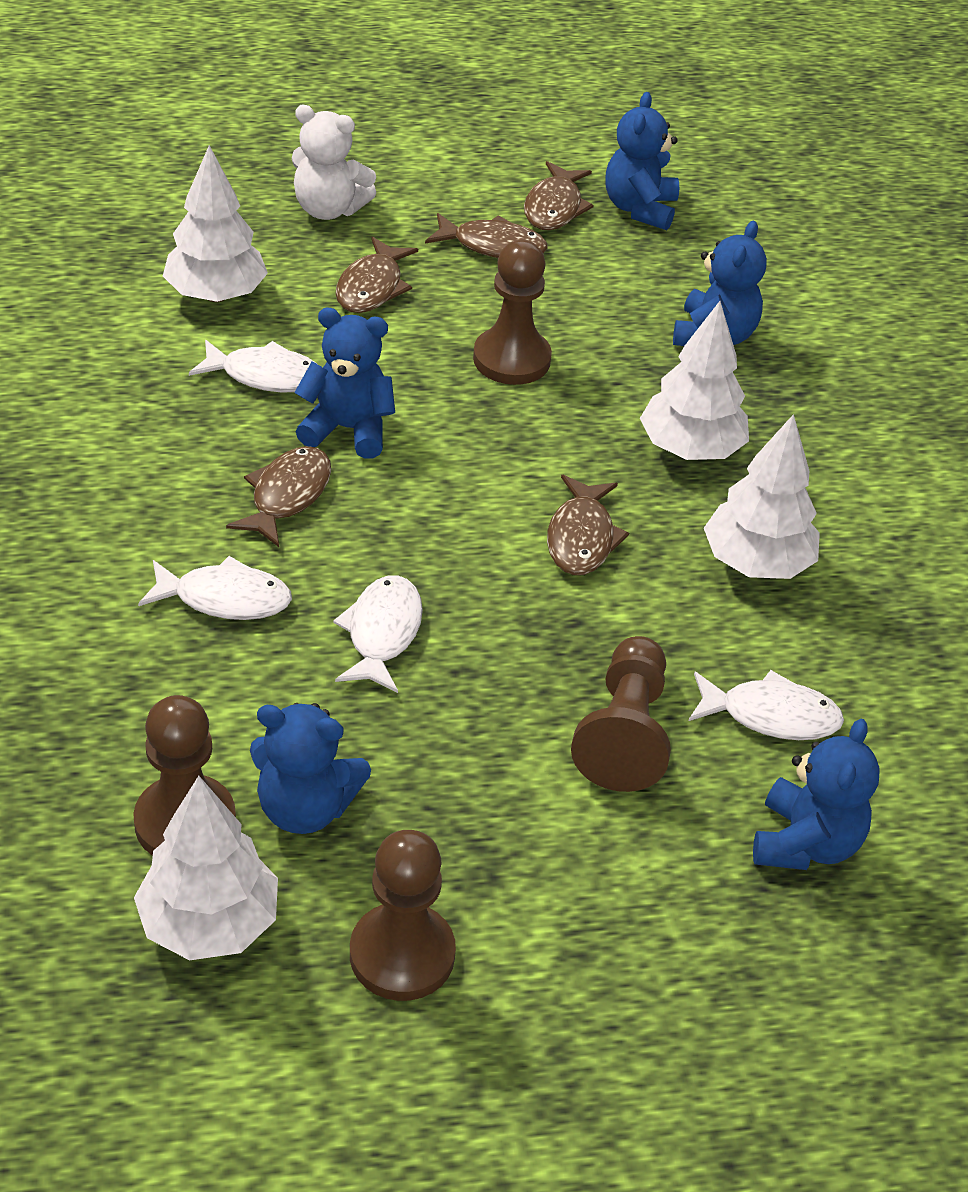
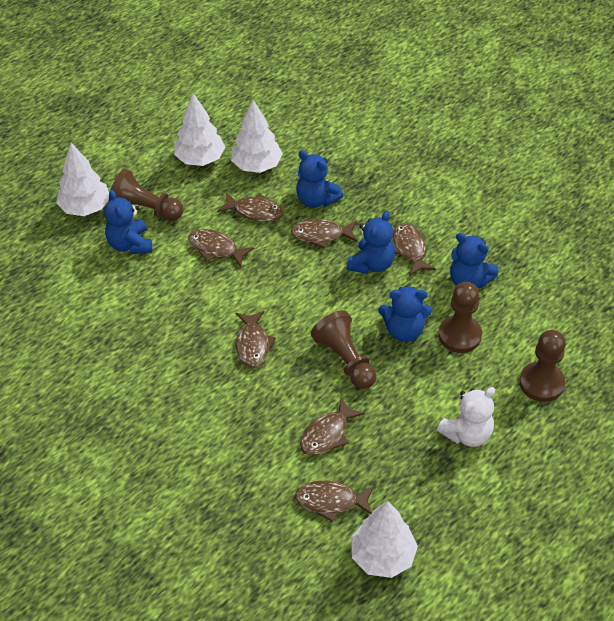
brown fish: 5 -> 7
white fish: 4 -> 0

